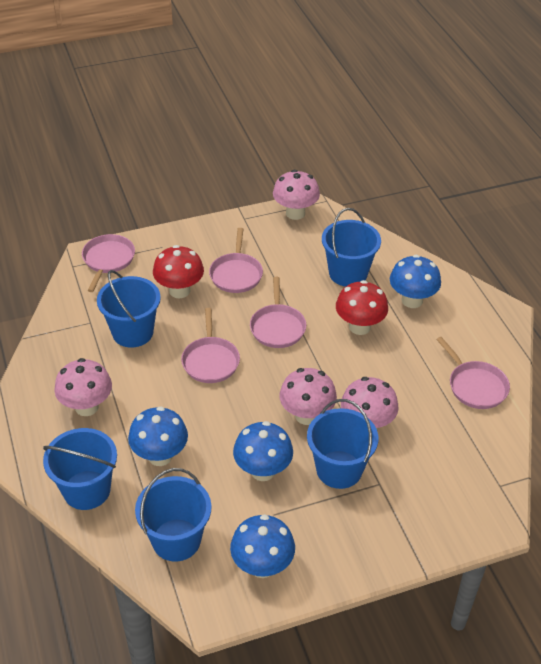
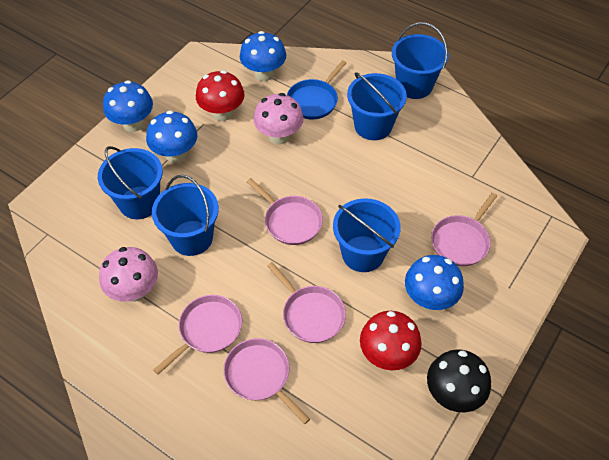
black mushroom: 0 -> 1
blue pan: 0 -> 1
pink mushroom: 4 -> 2

